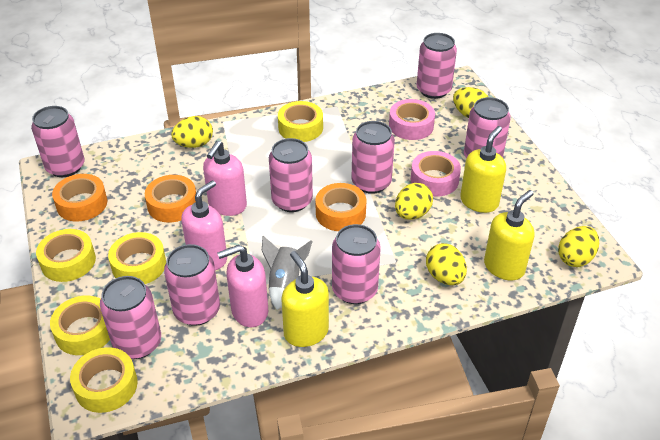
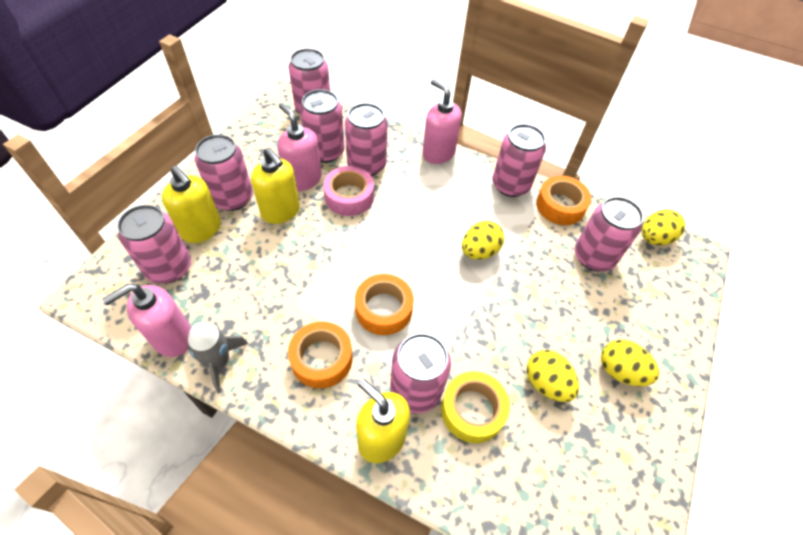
pink tape: 2 -> 1
yellow egg: 5 -> 4
yellow tape: 5 -> 1

